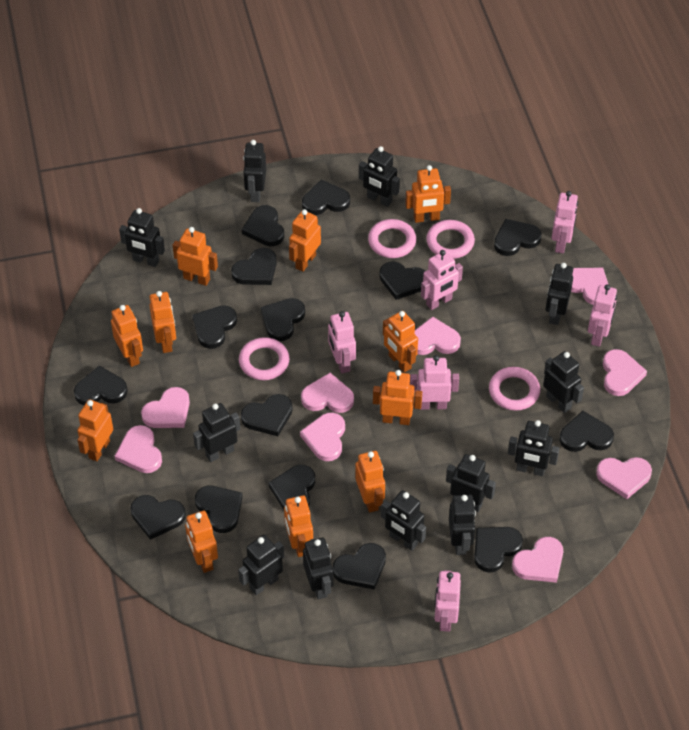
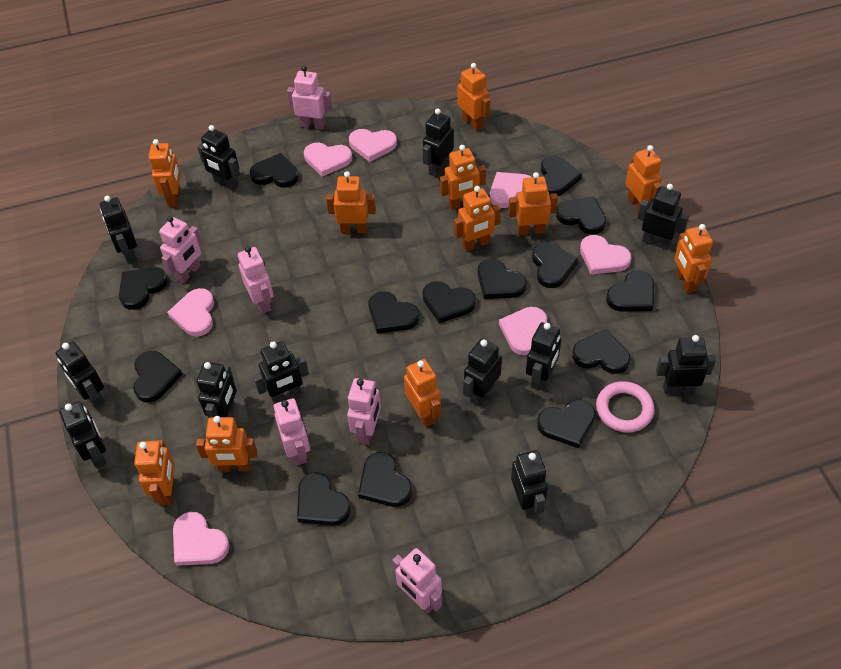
black heart: 15 -> 14
pink heart: 9 -> 7
pink ring: 4 -> 1

